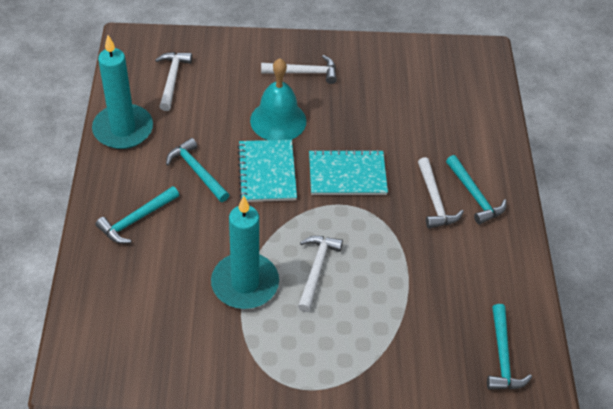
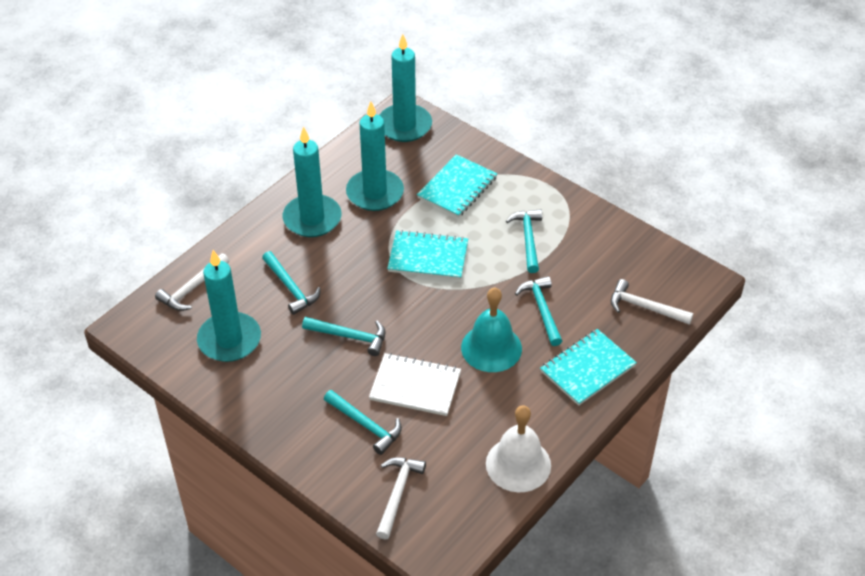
turquoise candle: 2 -> 4
turquoise hammer: 4 -> 5
turquoise notebook: 2 -> 3
white bell: 0 -> 1
white hammer: 4 -> 3
white notebook: 0 -> 1

